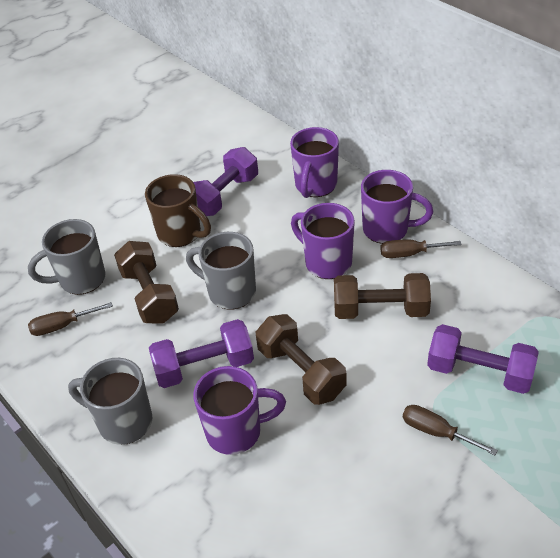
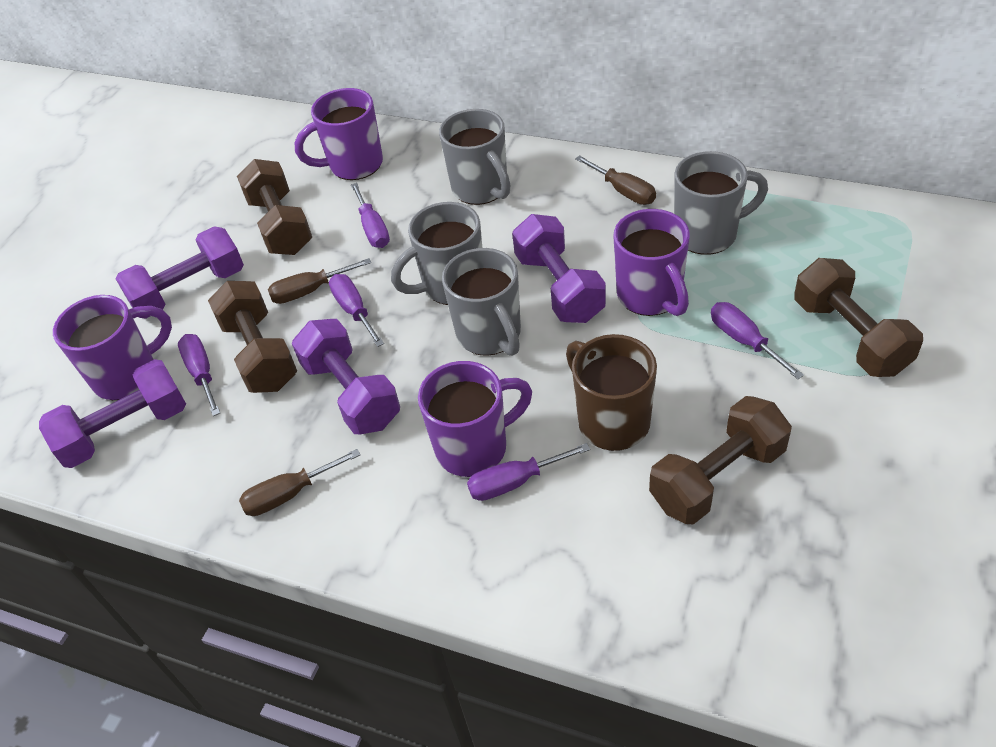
brown dumbbell: 3 -> 4
grey mug: 3 -> 4
purple dumbbell: 3 -> 4
purple screwdriver: 0 -> 5

